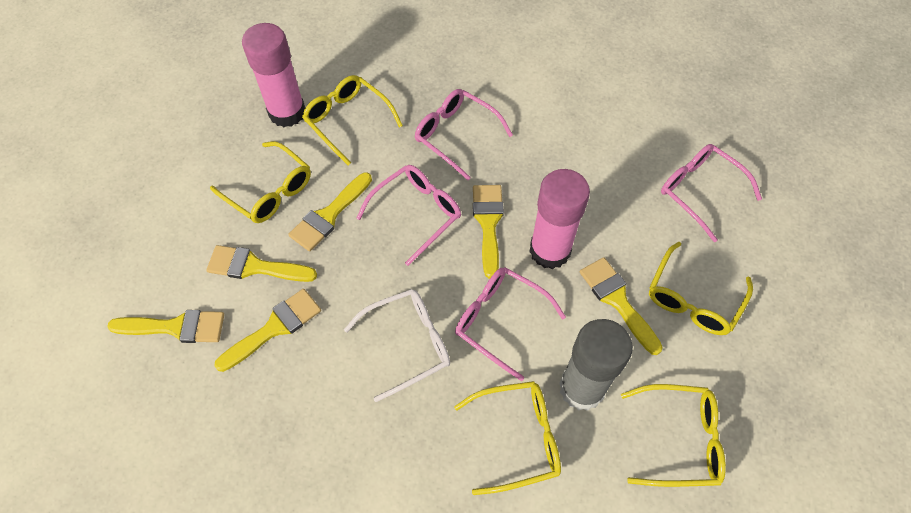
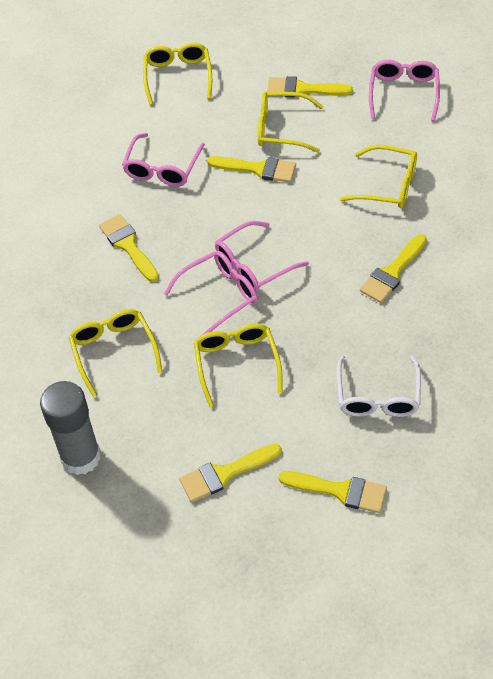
pink glue stick: 2 -> 0

